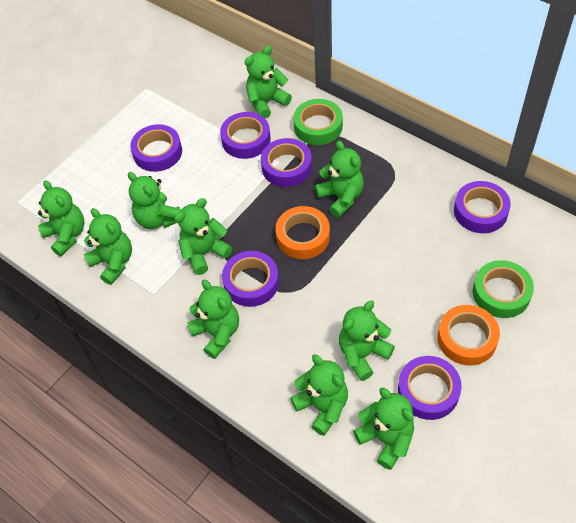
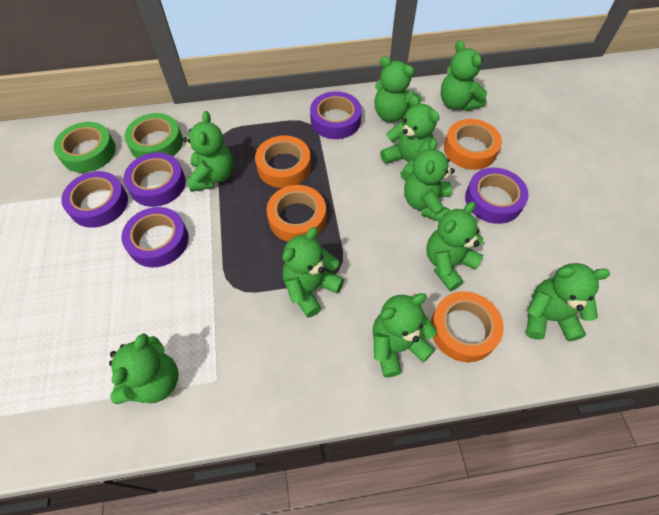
orange tape: 2 -> 4
purple tape: 6 -> 5

